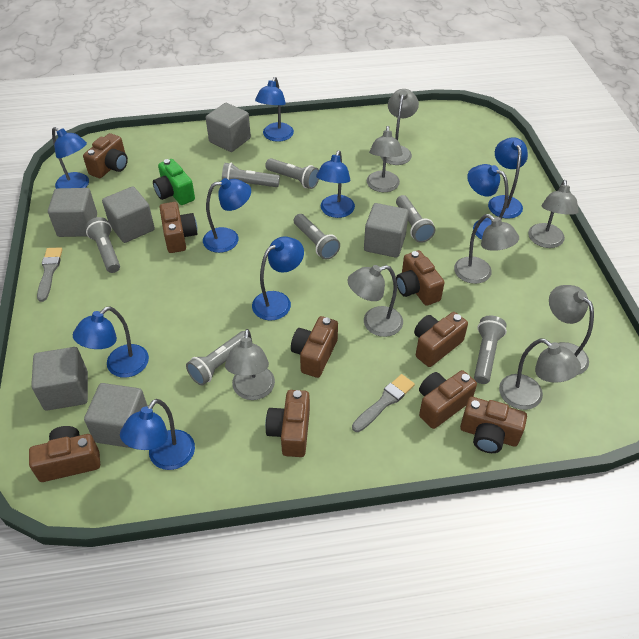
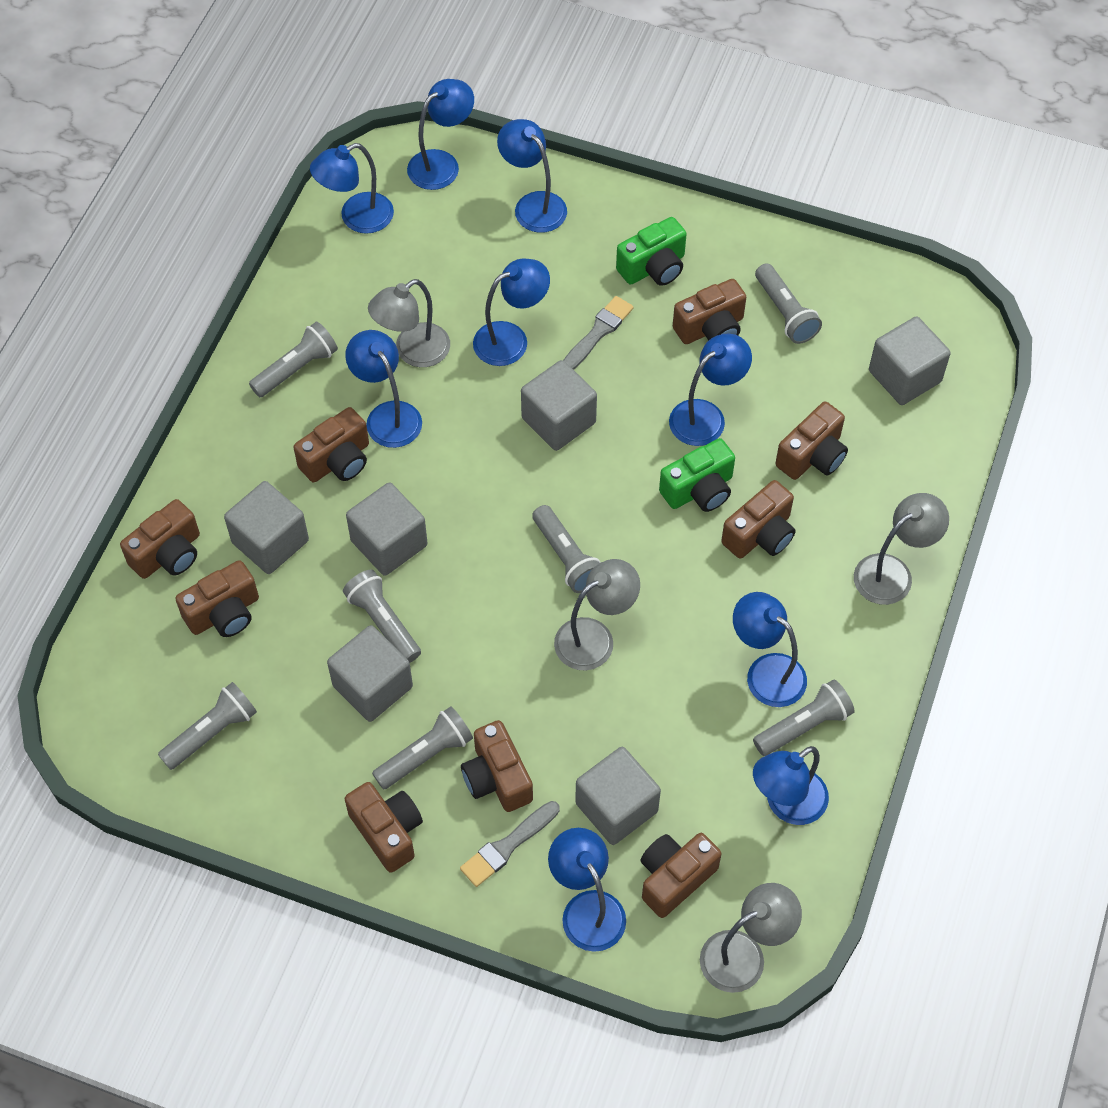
green camera: 1 -> 2
grey lamp: 8 -> 4

